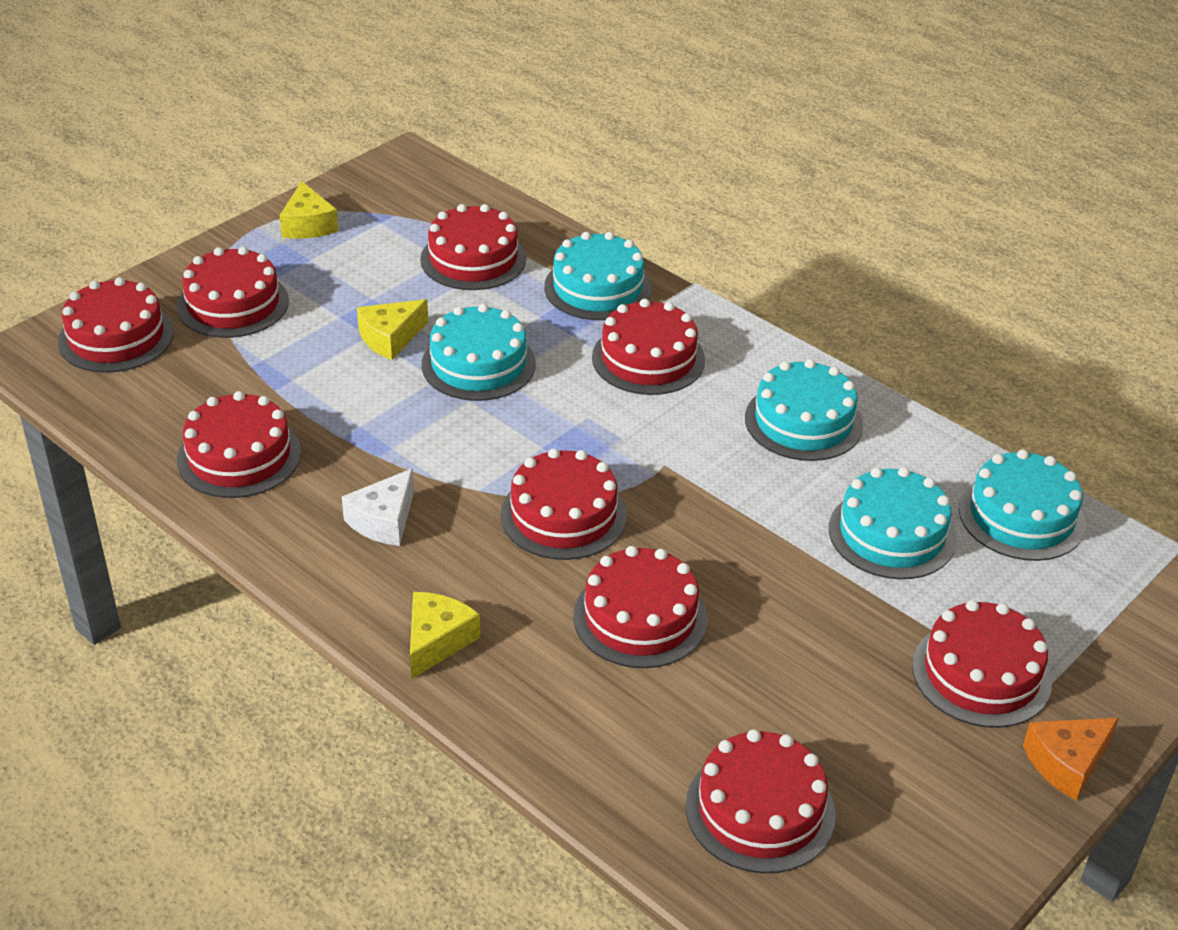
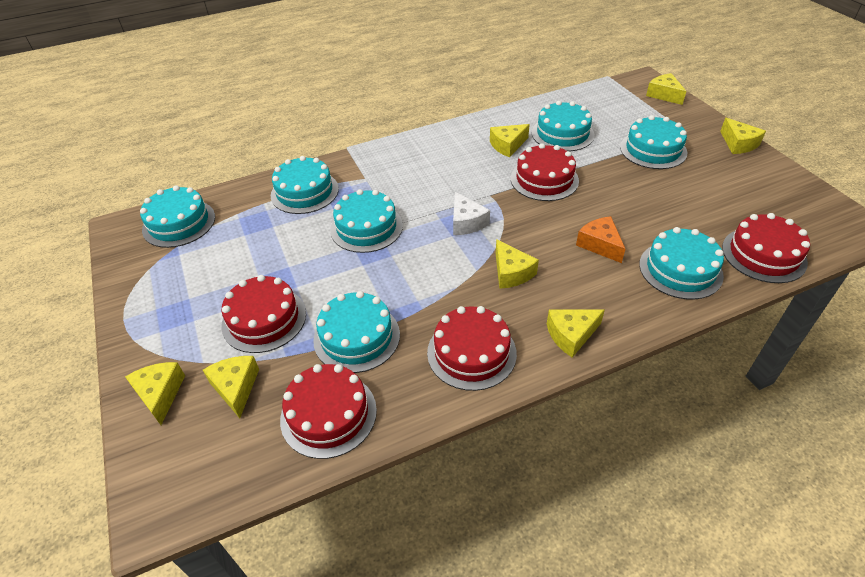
red cake: 9 -> 5
turquoise cake: 5 -> 7
yellow cheese: 3 -> 7

